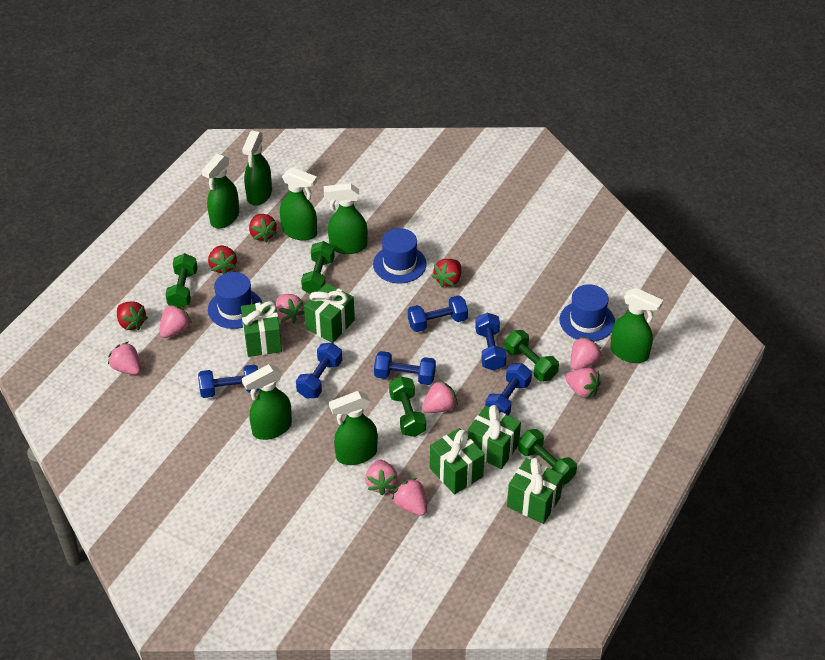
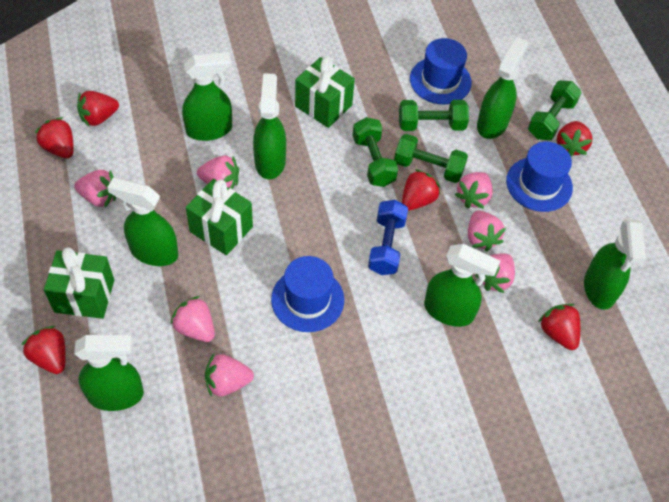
blue dumbbell: 6 -> 1
green dumbbell: 5 -> 4
green gift: 5 -> 3
pink strawberry: 8 -> 7
red strawberry: 4 -> 6

